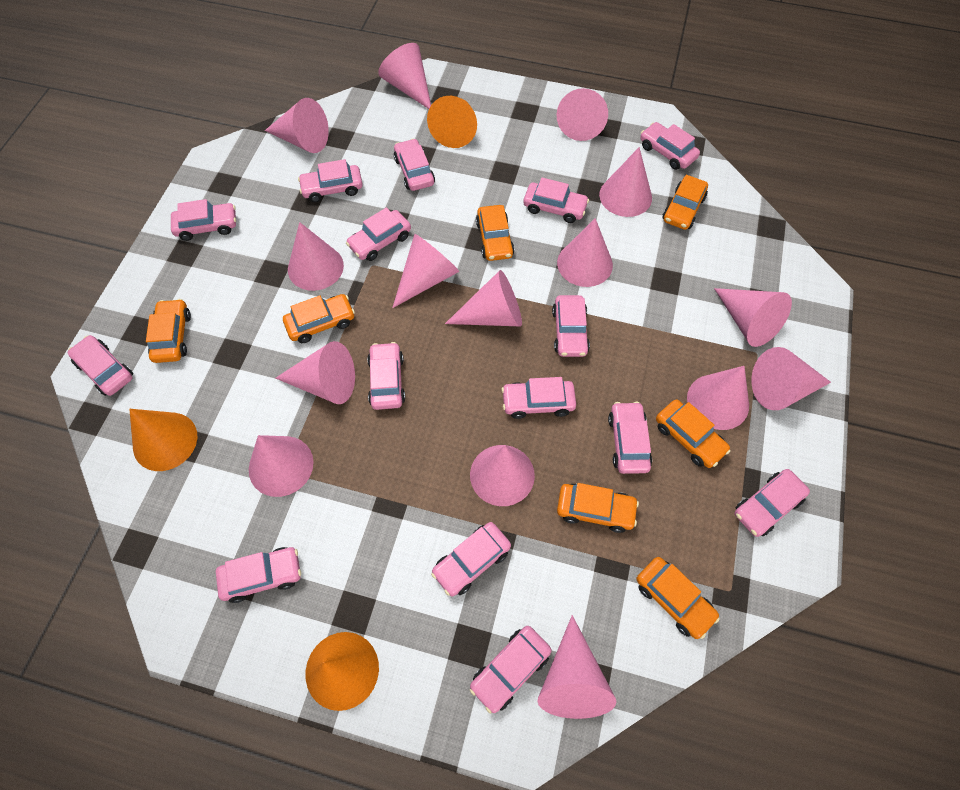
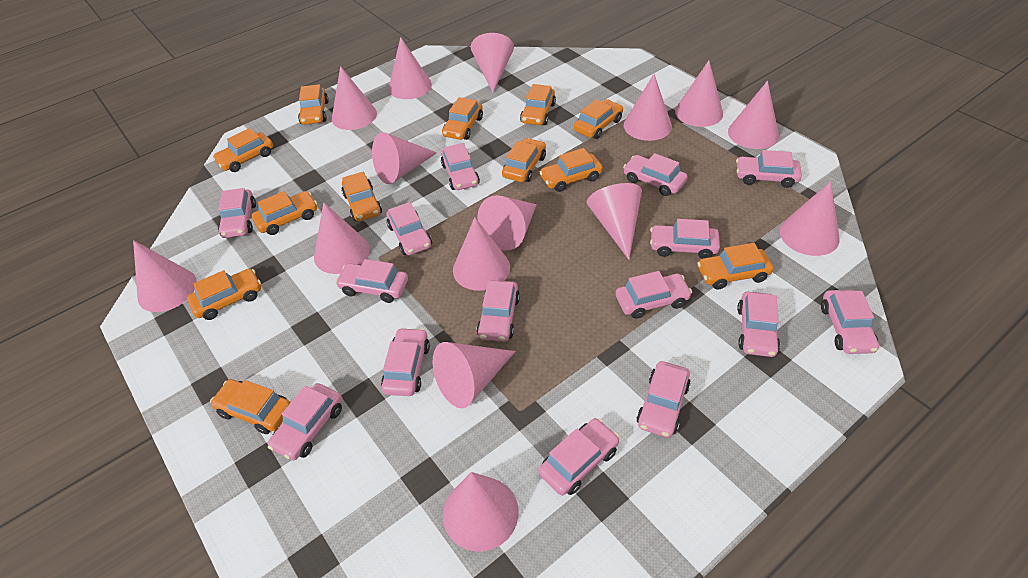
orange car: 7 -> 12
orange cone: 3 -> 0

